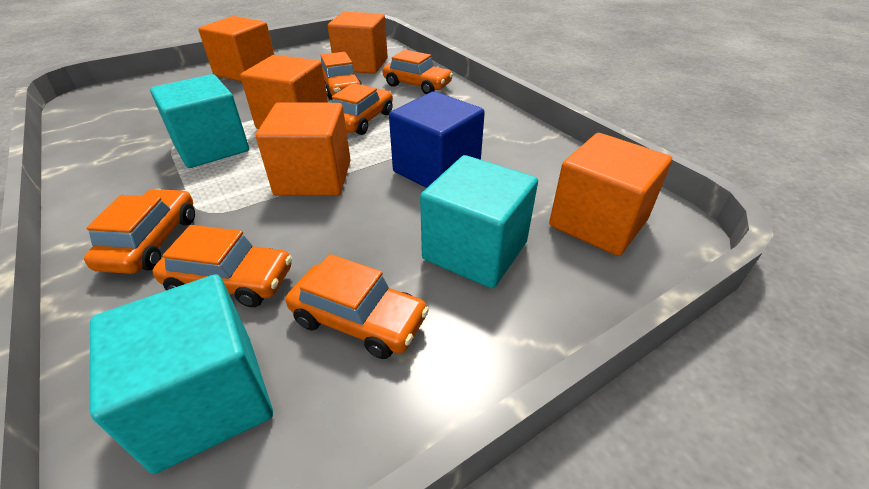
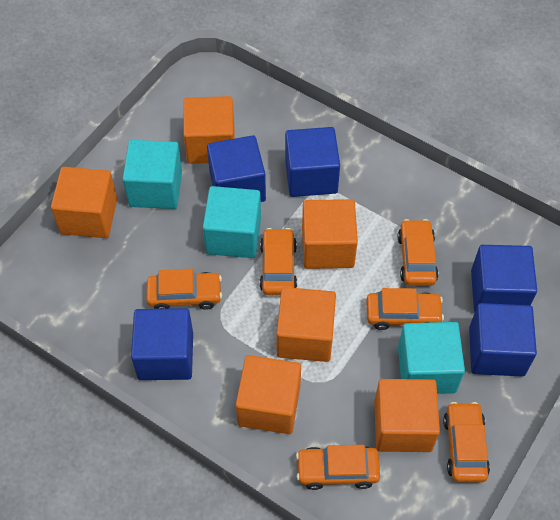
blue cube: 1 -> 5
orange cube: 5 -> 6

